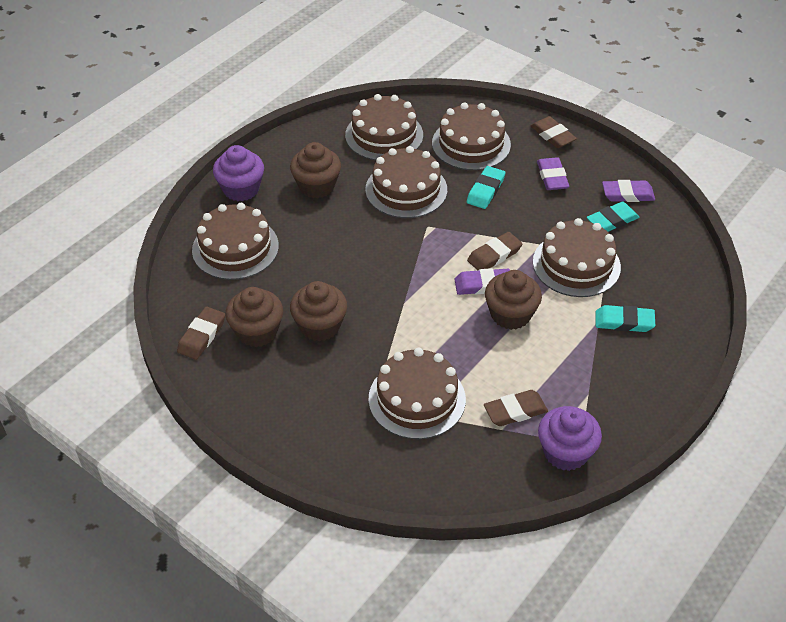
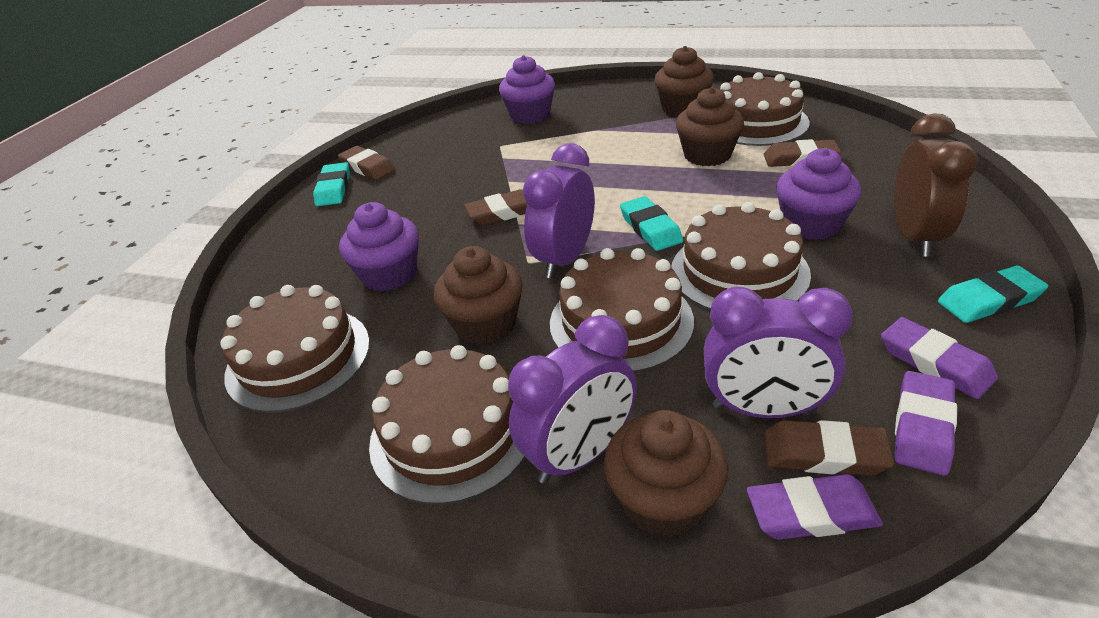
brown cake: 6 -> 5
brown clock: 0 -> 1
purple clock: 0 -> 3
purple cupcake: 2 -> 3

